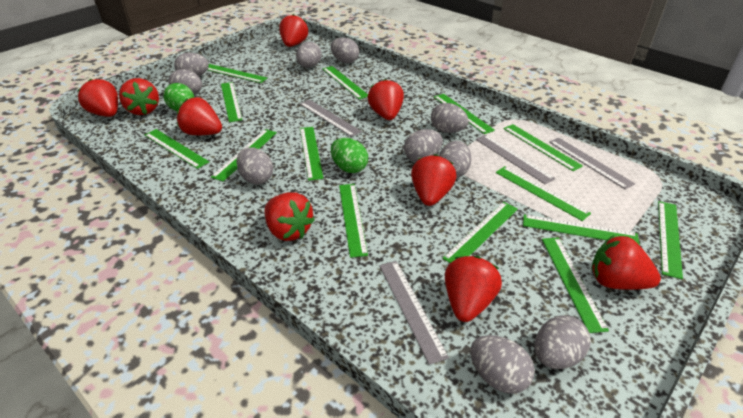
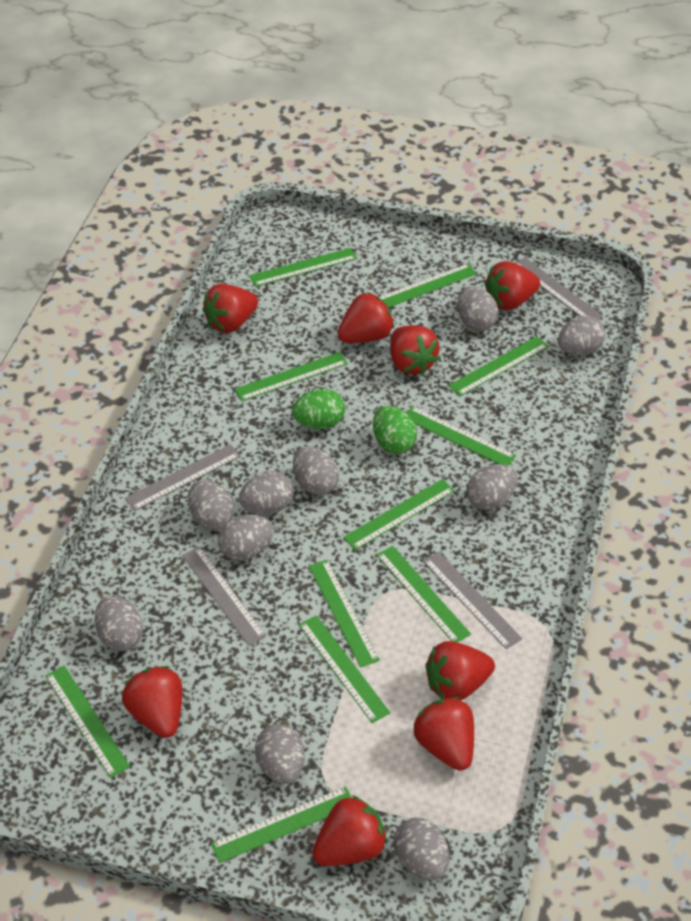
green ruler: 14 -> 11
red strawberry: 9 -> 8

